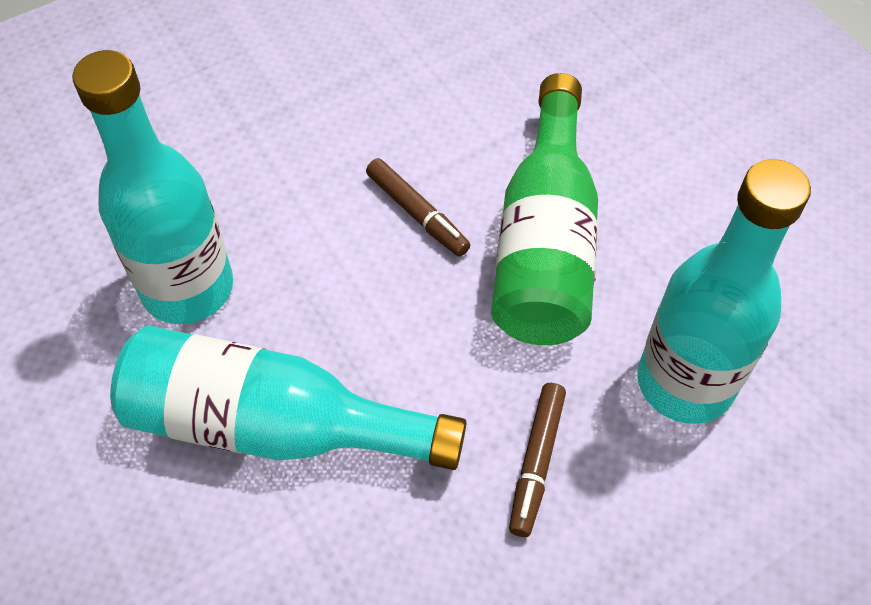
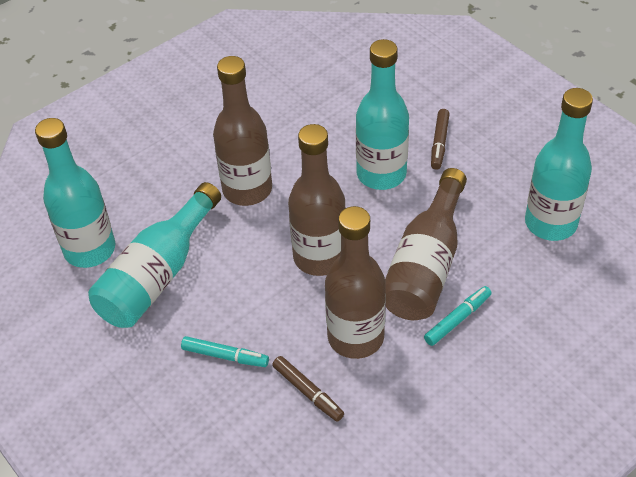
brown bottle: 0 -> 4
green bottle: 1 -> 0
turquoise bottle: 3 -> 4
turquoise marker: 0 -> 2

